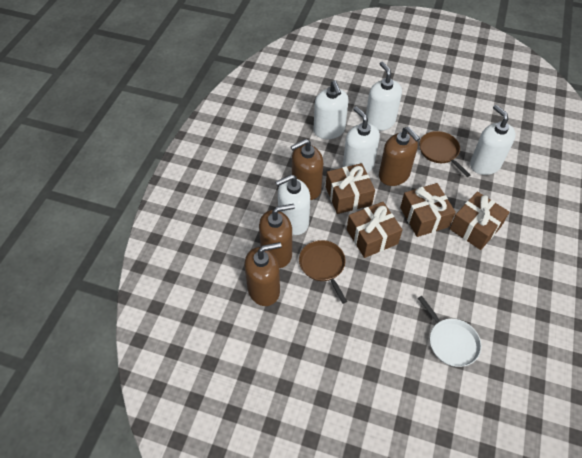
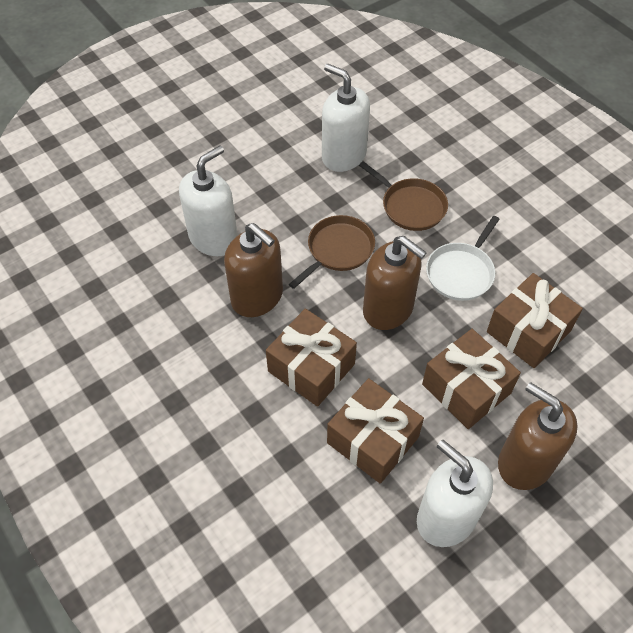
brown soap dispenser: 4 -> 3
white soap dispenser: 5 -> 3

